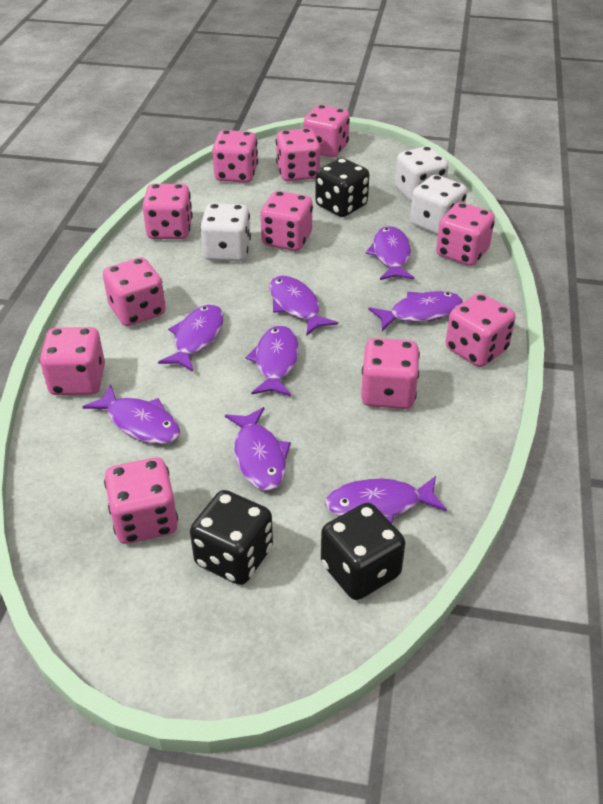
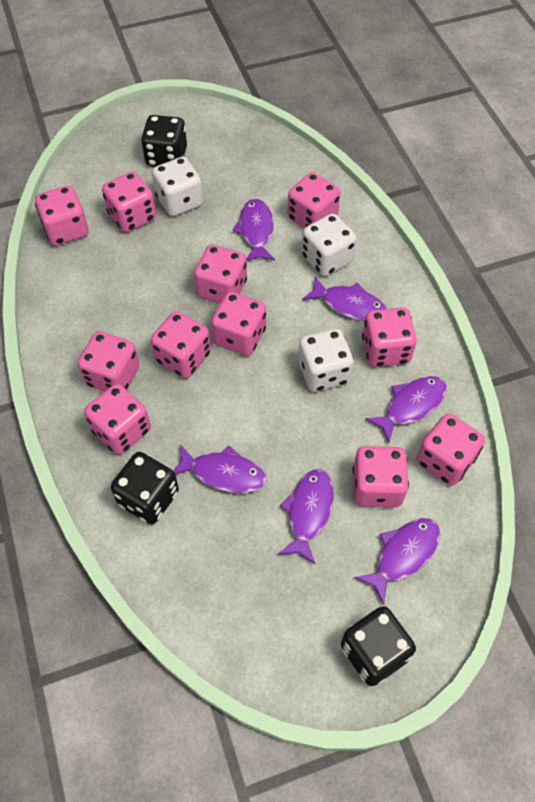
purple fish: 8 -> 6

